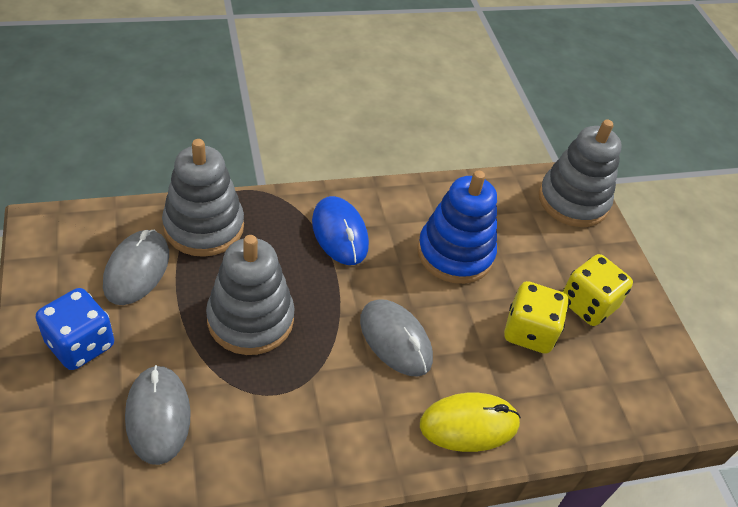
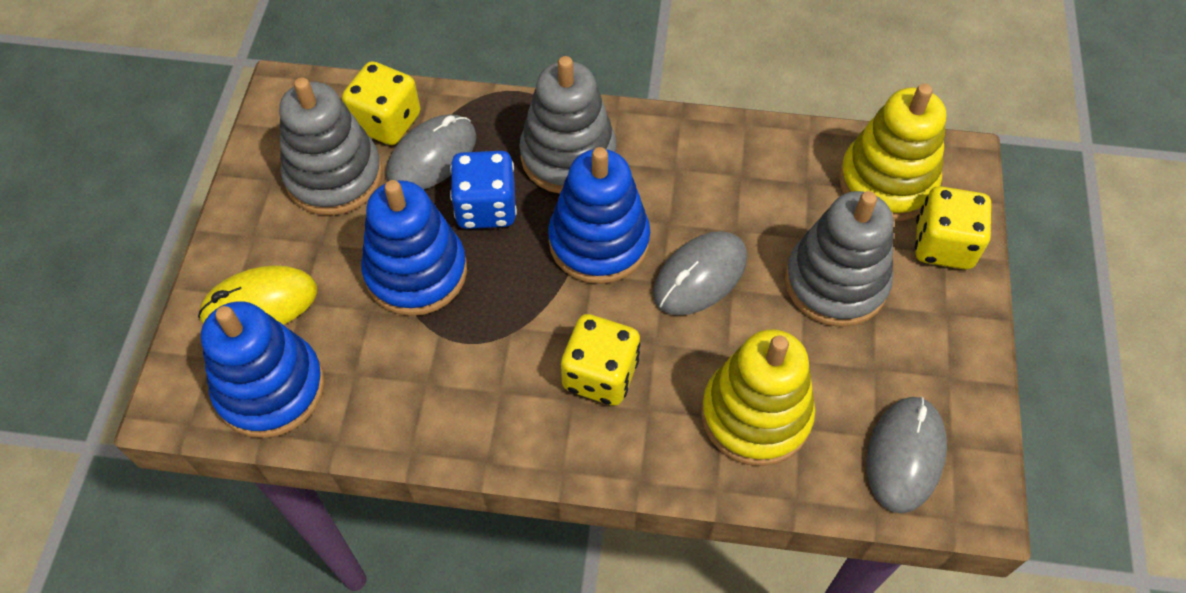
blue mouse: 1 -> 0
blue stacking toy: 1 -> 3
yellow dice: 2 -> 3
yellow stacking toy: 0 -> 2

